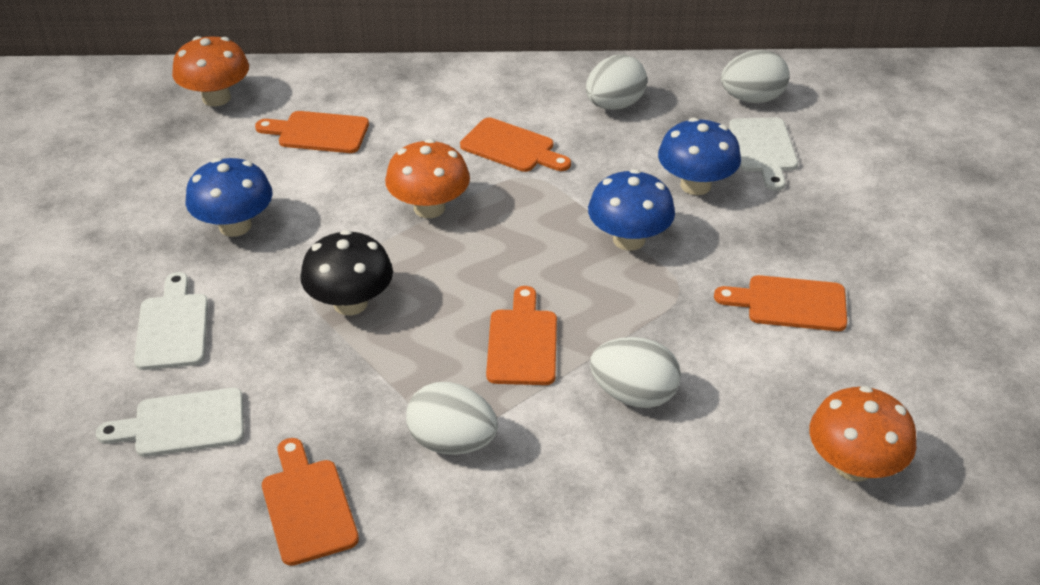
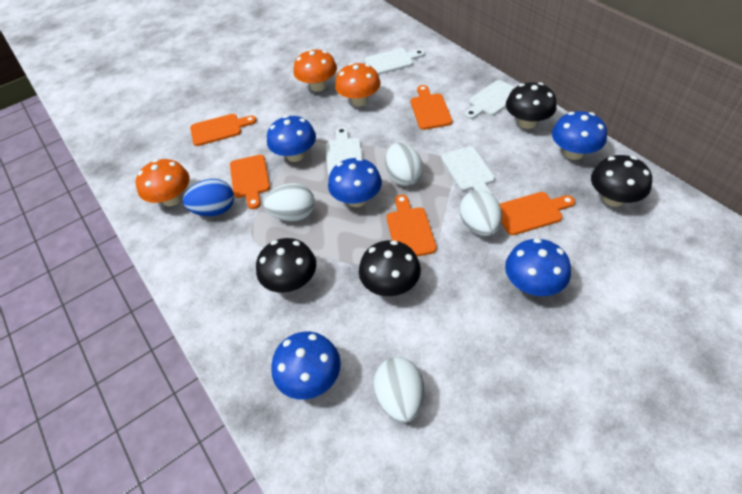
black mushroom: 1 -> 4
blue egg: 0 -> 1
blue mushroom: 3 -> 5
white cutting board: 3 -> 4

